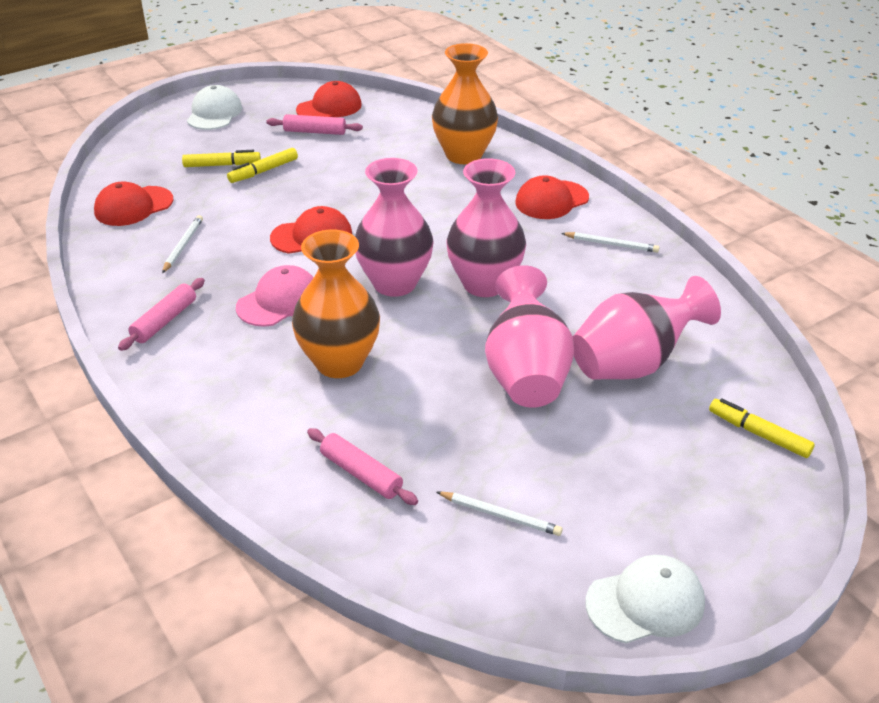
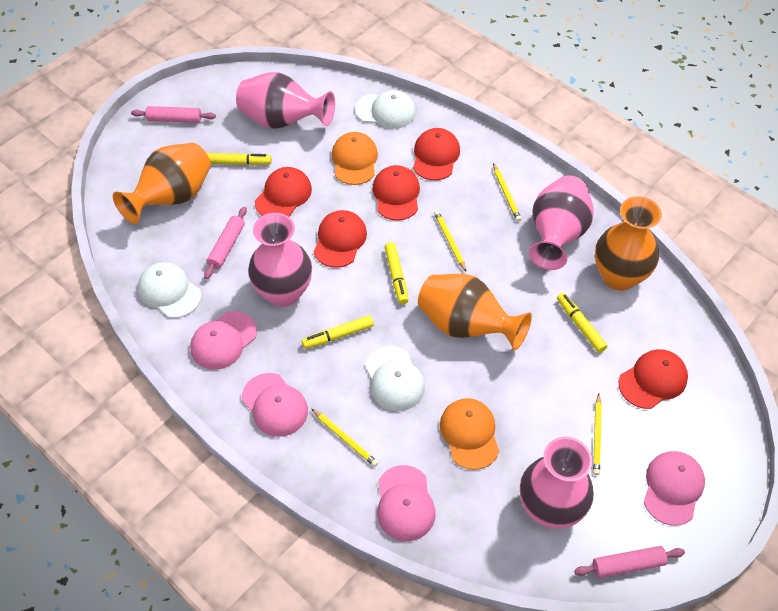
orange cap: 0 -> 2
orange vase: 2 -> 3
pink cap: 1 -> 4
red cap: 4 -> 5
white cap: 2 -> 3
white pencil: 3 -> 0
yellow marker: 3 -> 4
yellow pencil: 0 -> 4

